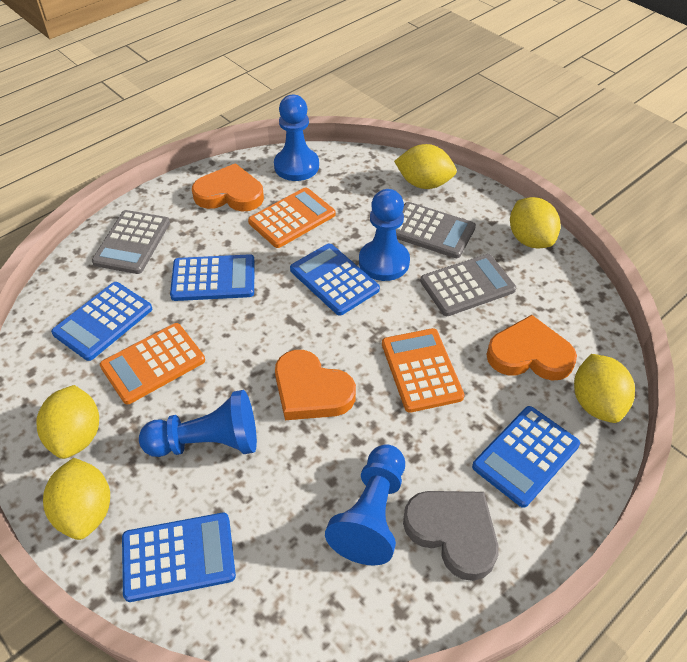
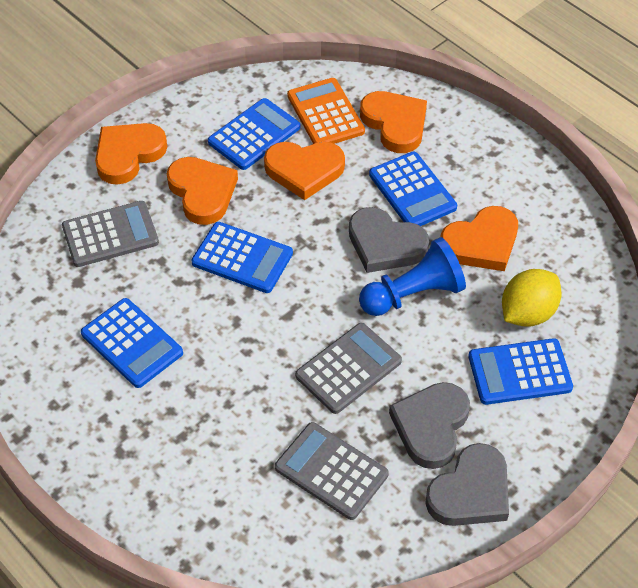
blue pawn: 4 -> 1
grey heart: 1 -> 3
orange calculator: 3 -> 1
orange heart: 3 -> 5
yellow lemon: 5 -> 1

